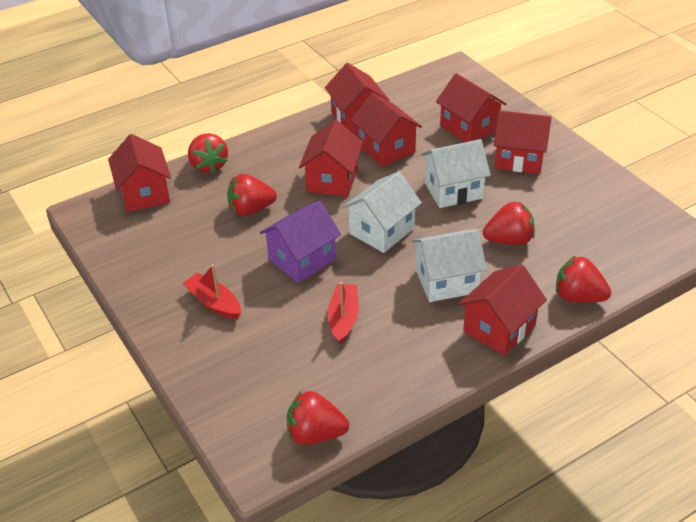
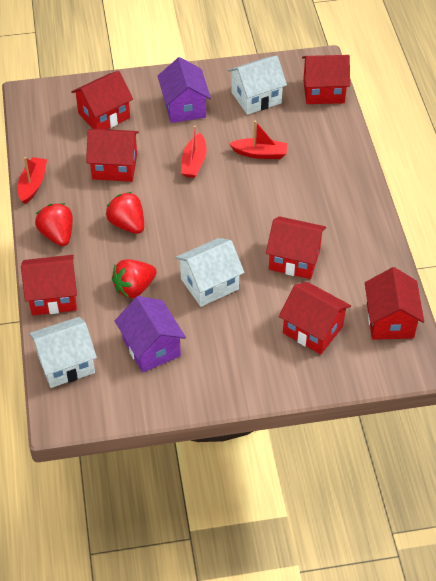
purple house: 1 -> 2
red boat: 2 -> 3
red strawberry: 5 -> 3

